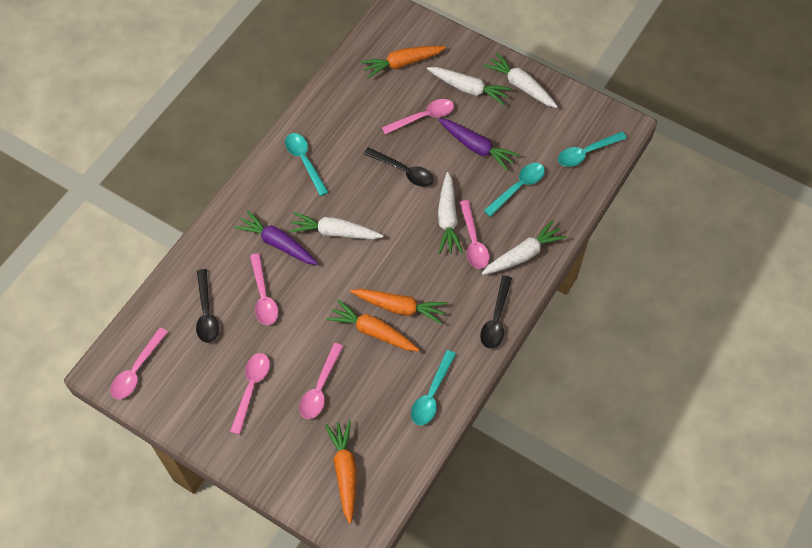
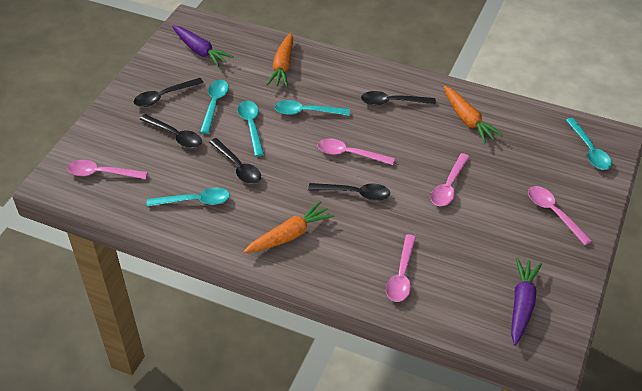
black spoon: 3 -> 5
orange carrot: 4 -> 3
pink spoon: 6 -> 5
turquoise spoon: 4 -> 5
white carrot: 5 -> 0

